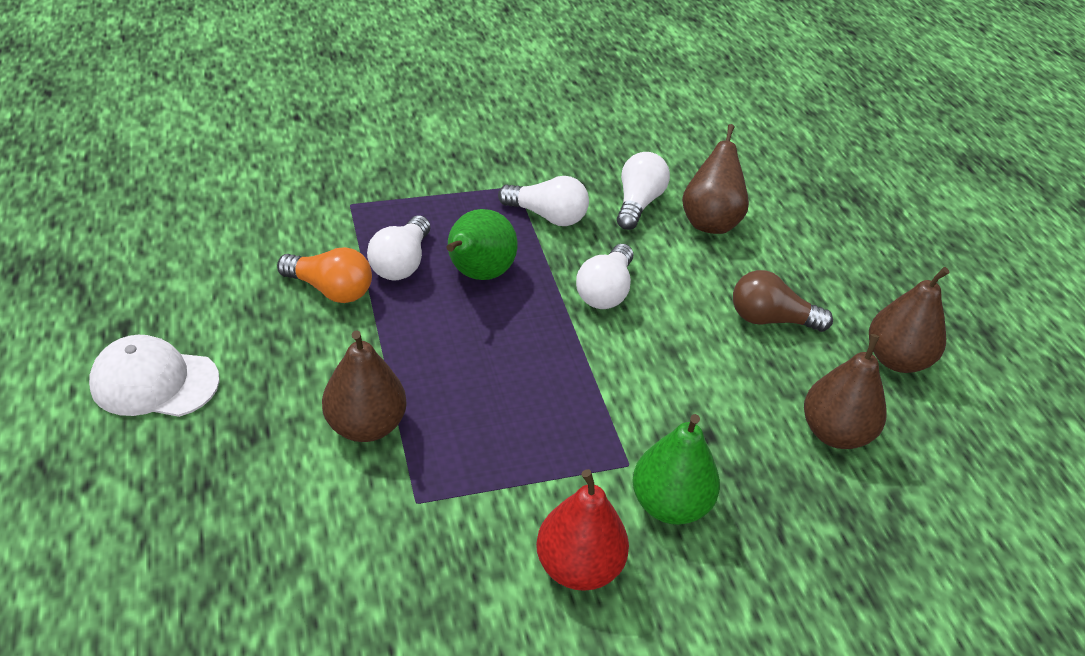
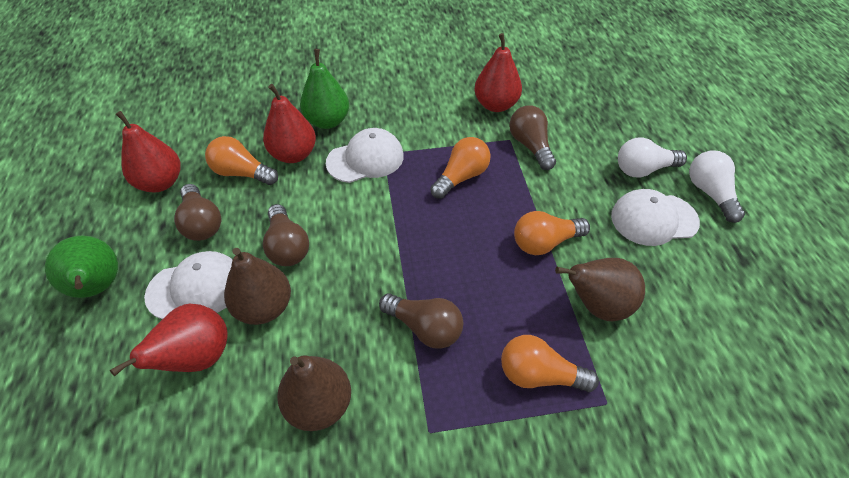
brown light bulb: 1 -> 4
brown pear: 4 -> 3
orange light bulb: 1 -> 4
red pear: 1 -> 4
white cap: 1 -> 3
white light bulb: 4 -> 2

